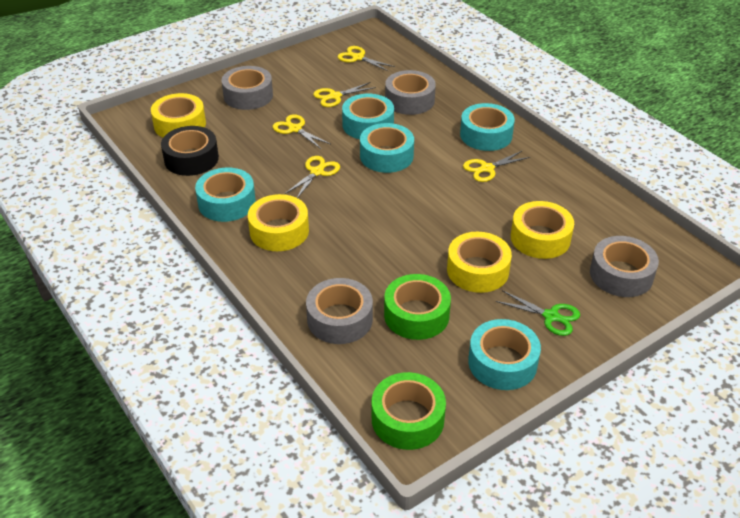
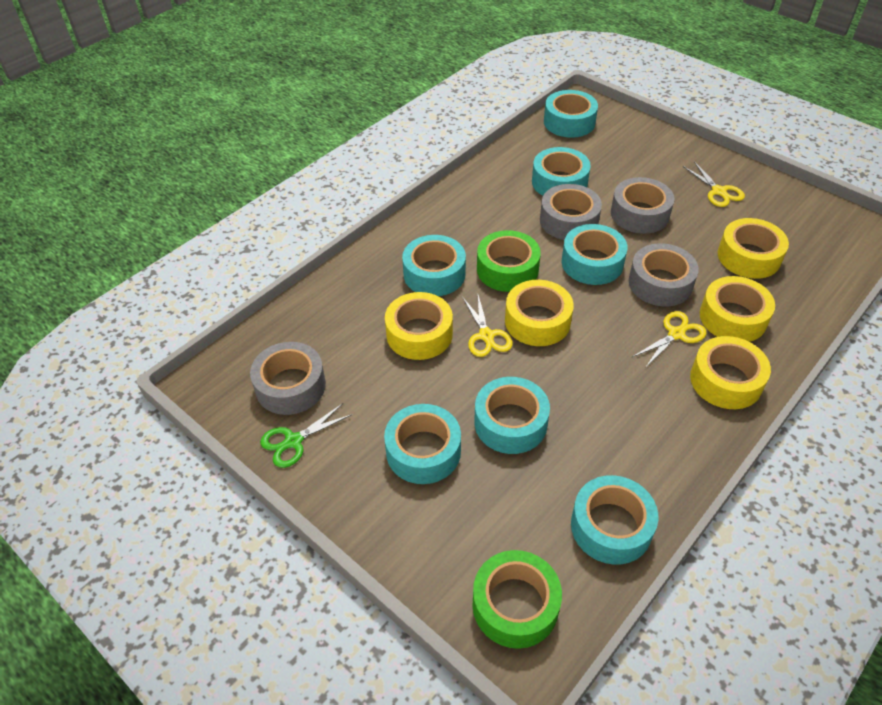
black tape: 1 -> 0
turquoise tape: 5 -> 7
yellow scissors: 5 -> 3
yellow tape: 4 -> 5

